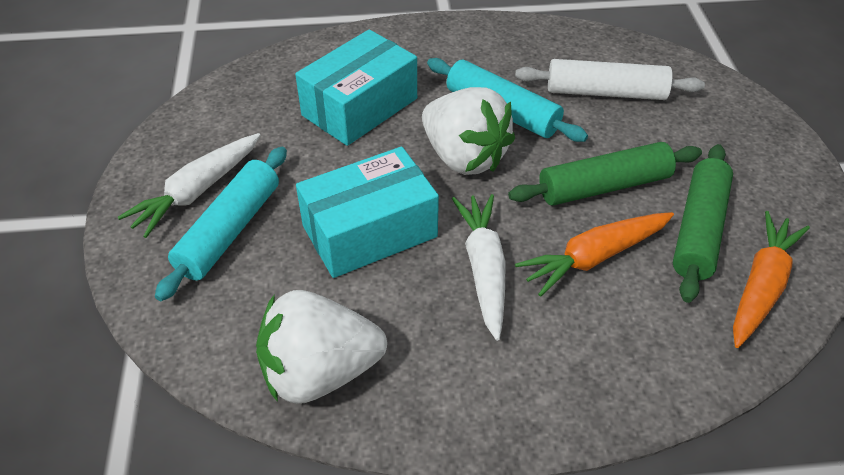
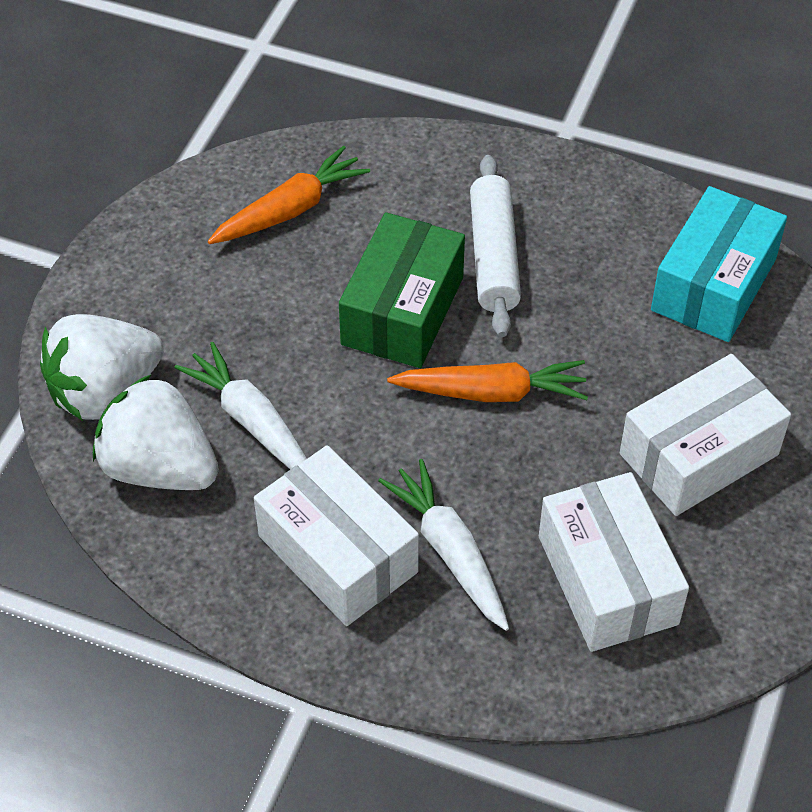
green box: 0 -> 1
green rolling pin: 2 -> 0
turquoise box: 2 -> 1
turquoise rolling pin: 2 -> 0
white box: 0 -> 3

